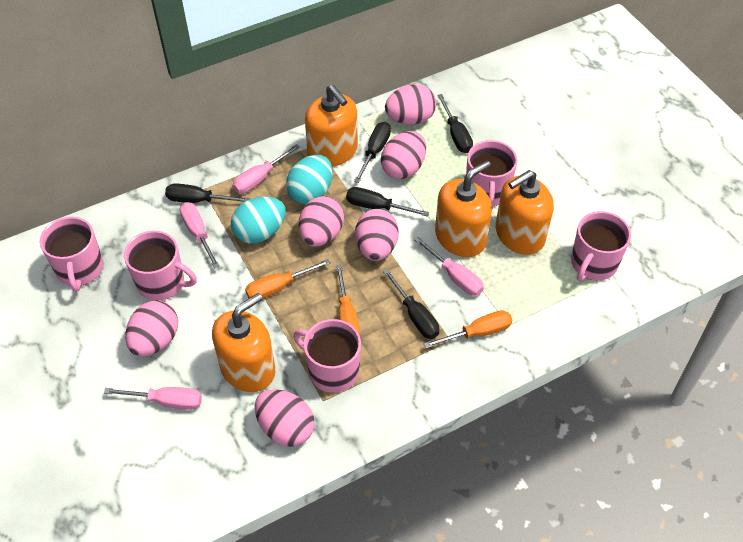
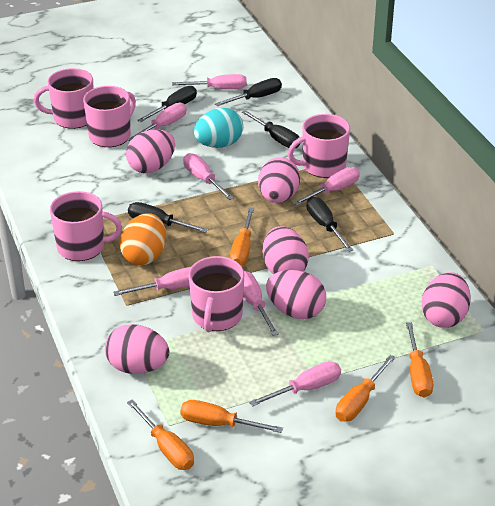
orange egg: 0 -> 1
orange screwdriver: 3 -> 5
orange soap dispenser: 4 -> 0
pink screwdriver: 4 -> 7
turquoise egg: 2 -> 1

